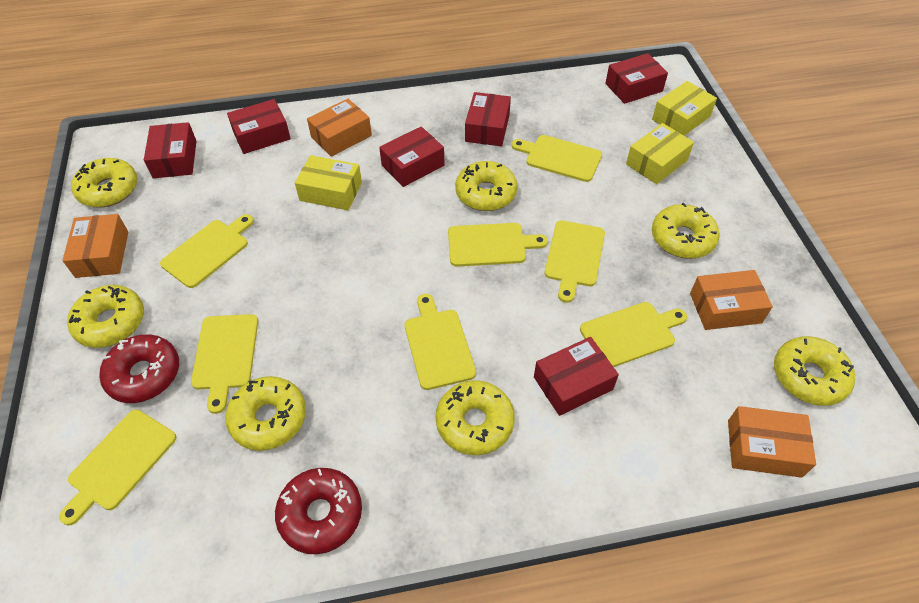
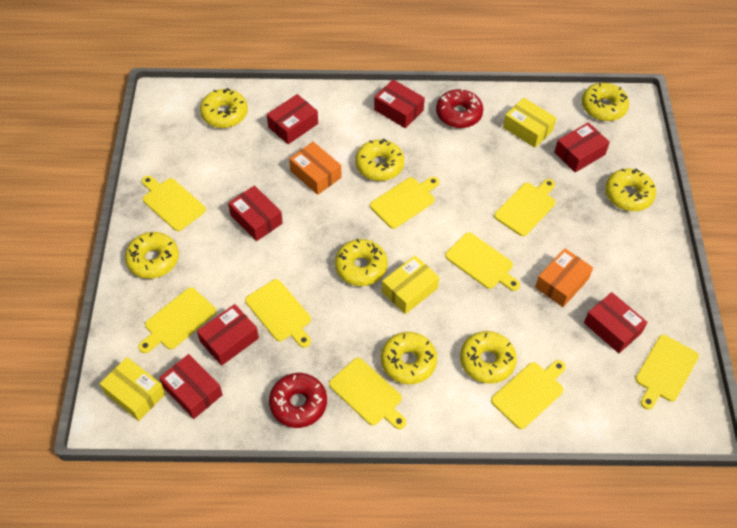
orange box: 4 -> 2
red box: 6 -> 7
yellow cutting board: 8 -> 9
yellow donut: 7 -> 8

